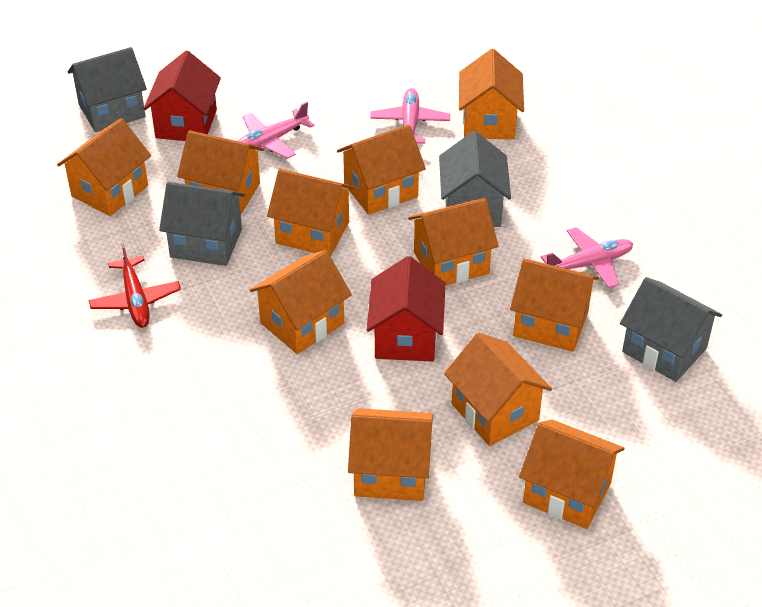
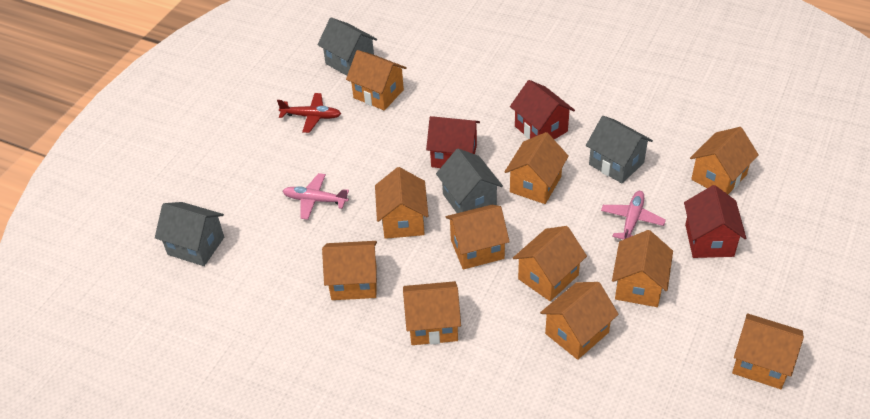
pink plane: 3 -> 2
red house: 2 -> 3

